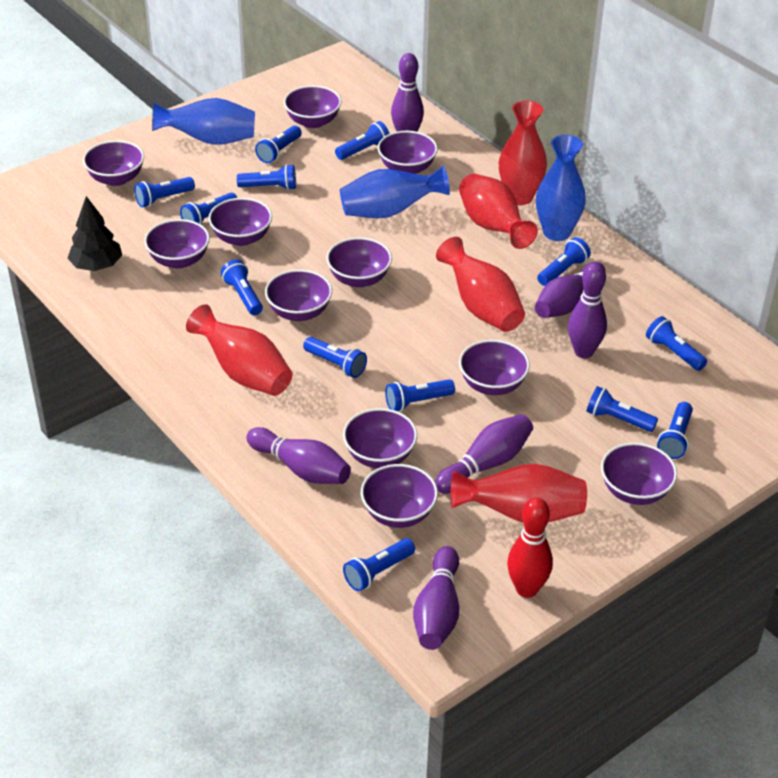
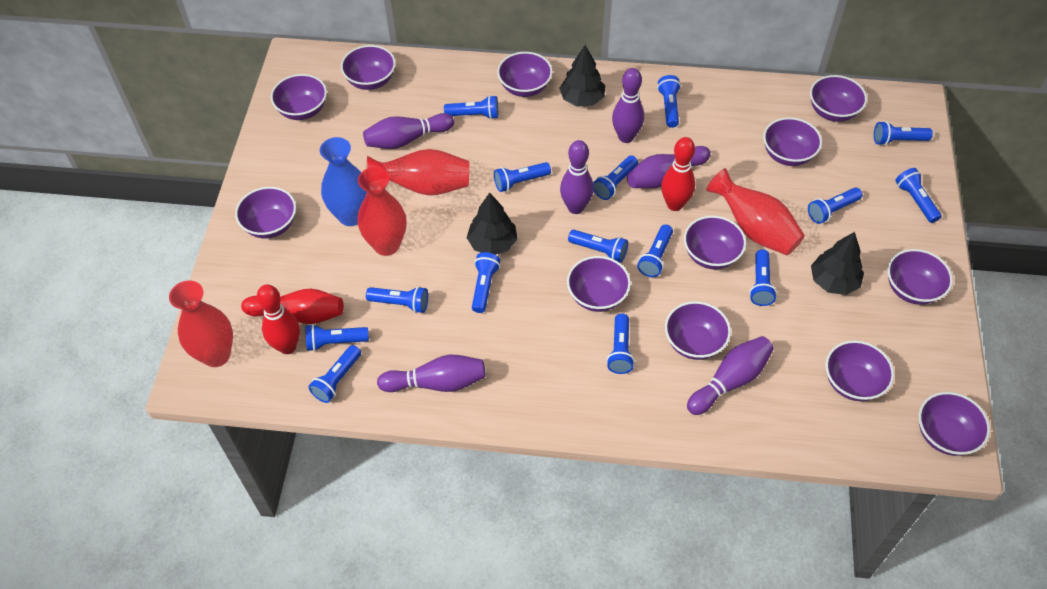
black tree: 1 -> 3
blue flashlight: 13 -> 15
blue vase: 3 -> 1
purple bowl: 11 -> 12
red bowling pin: 1 -> 3
red vase: 5 -> 4

